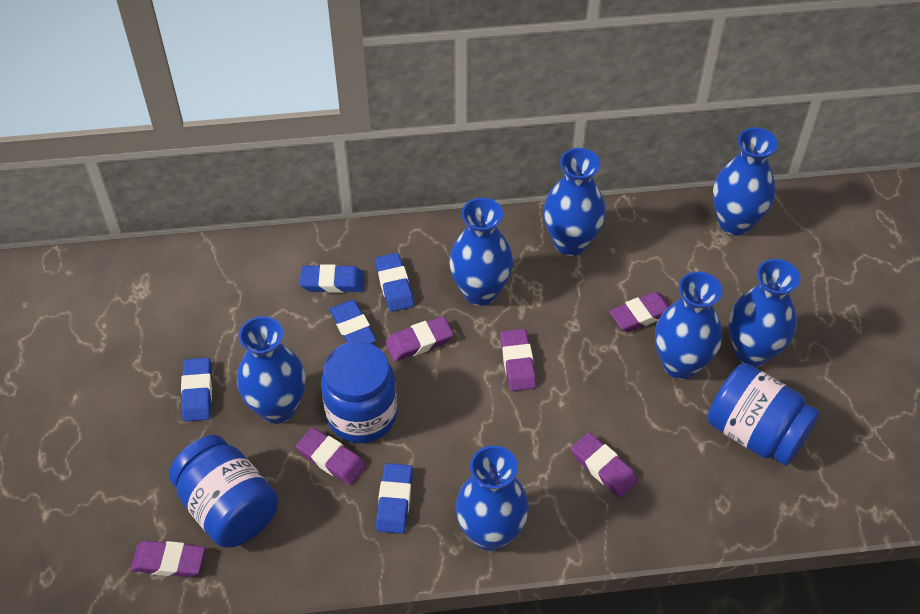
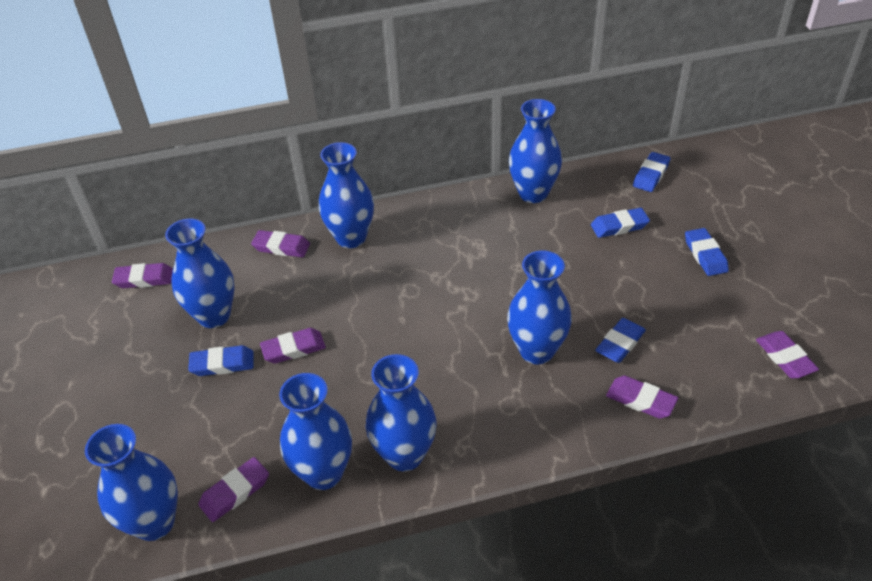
blue jar: 3 -> 0

